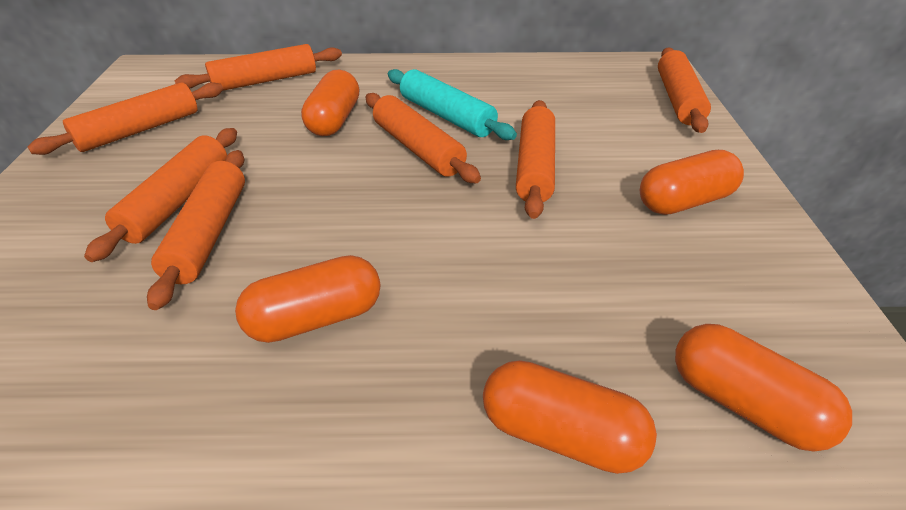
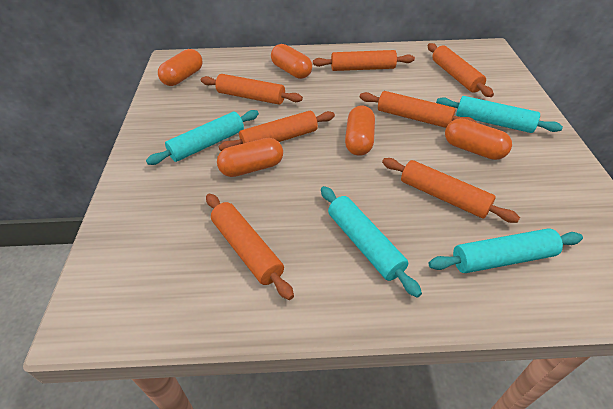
turquoise rolling pin: 1 -> 4

